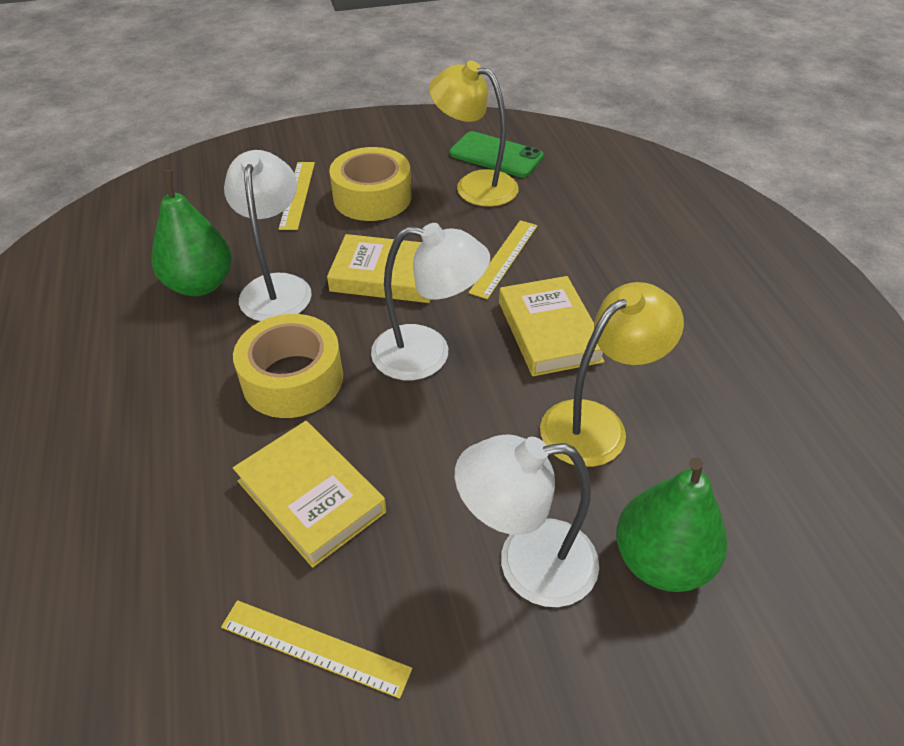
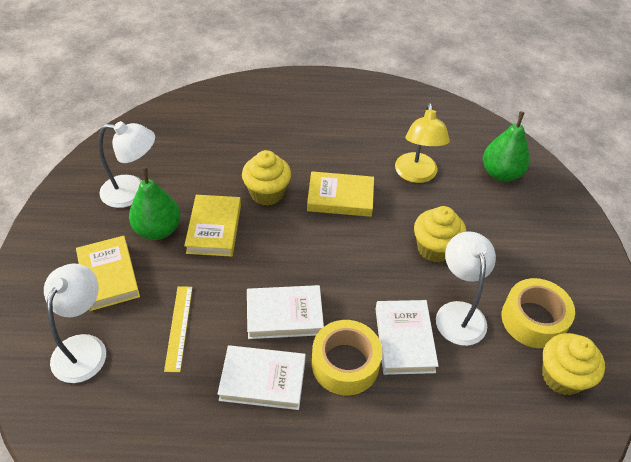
green phone: 1 -> 0
white book: 0 -> 3
yellow cupcake: 0 -> 3
yellow lamp: 2 -> 1
yellow ruler: 3 -> 1

